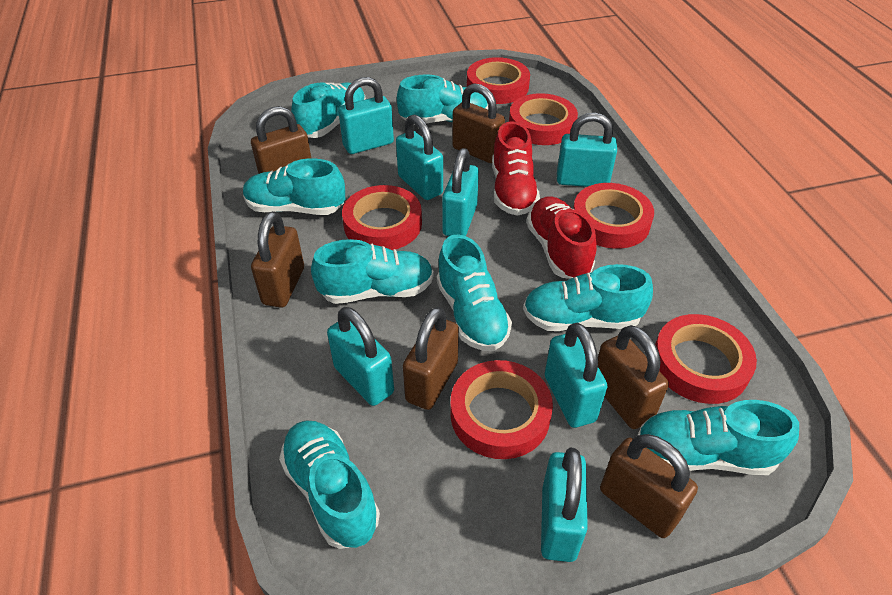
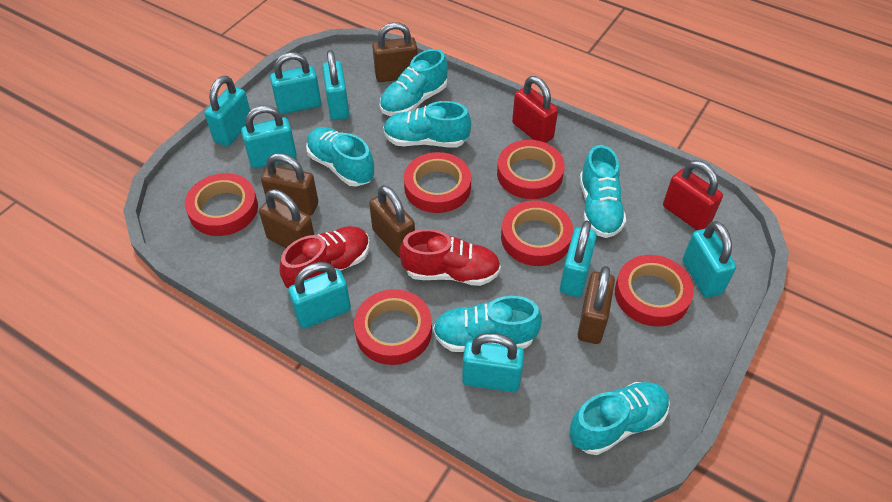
brown padlock: 6 -> 5
red padlock: 0 -> 2
turquoise padlock: 7 -> 8
turquoise shoe: 8 -> 6

